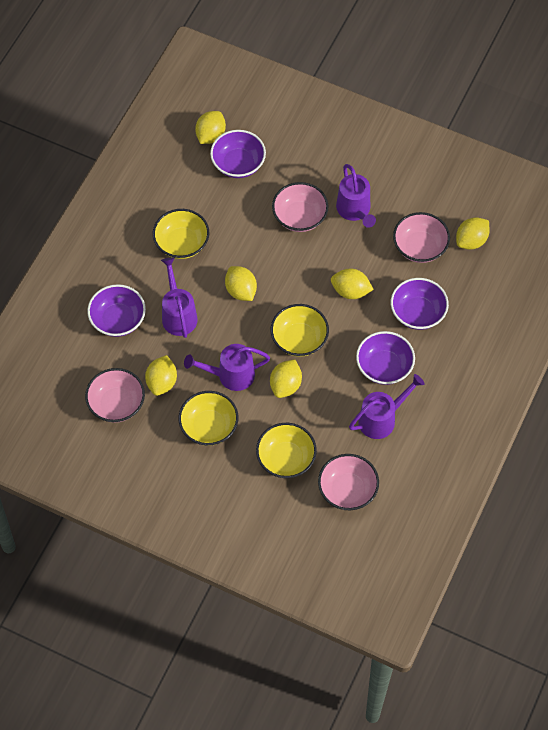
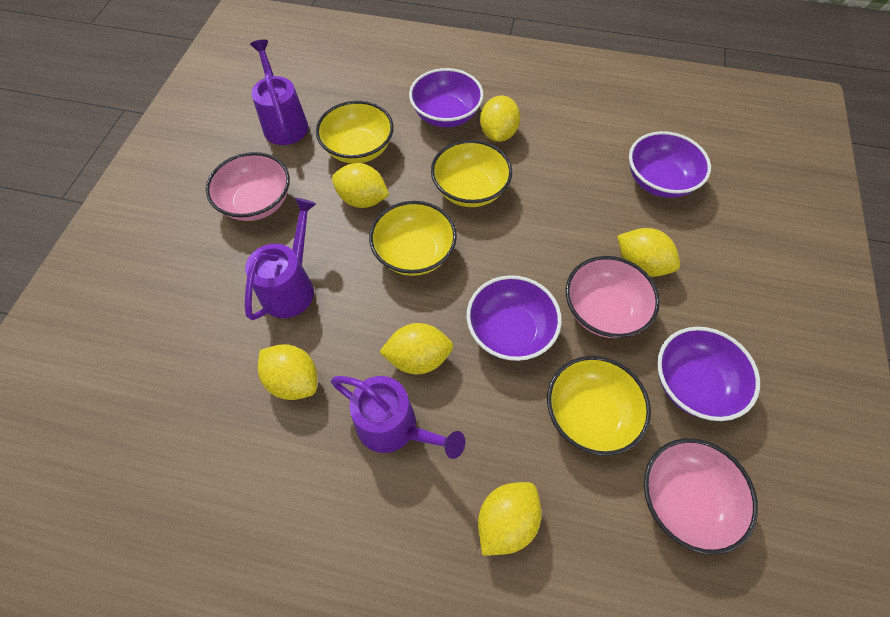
pink bowl: 4 -> 3
purple watering can: 4 -> 3

